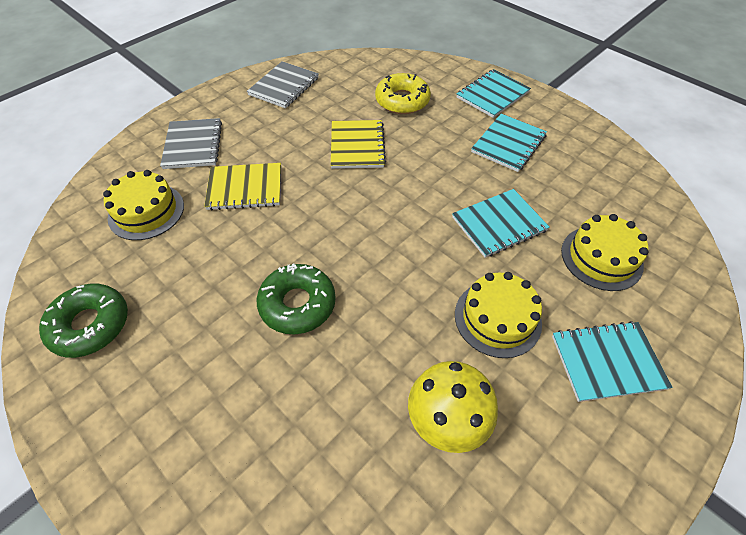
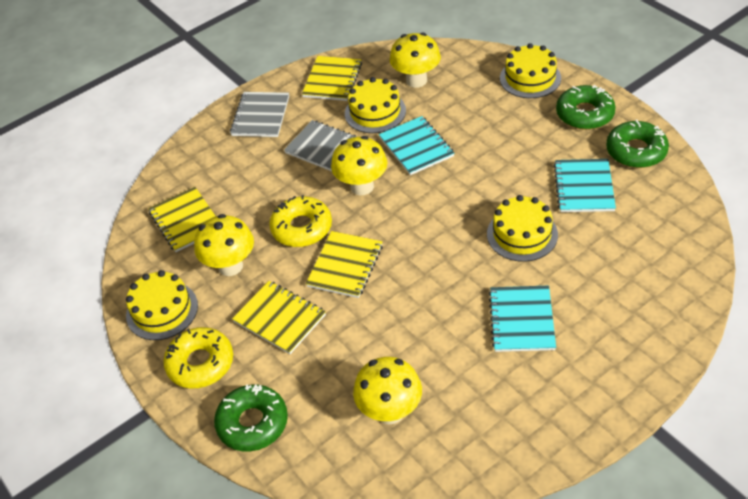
green donut: 2 -> 3
turquoise notebook: 4 -> 3
yellow cake: 3 -> 4
yellow donut: 1 -> 2
yellow mushroom: 1 -> 4
yellow notebook: 2 -> 4

